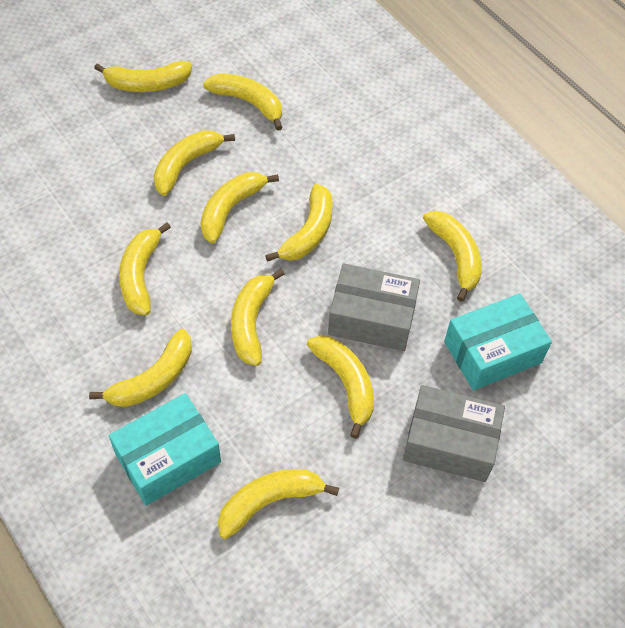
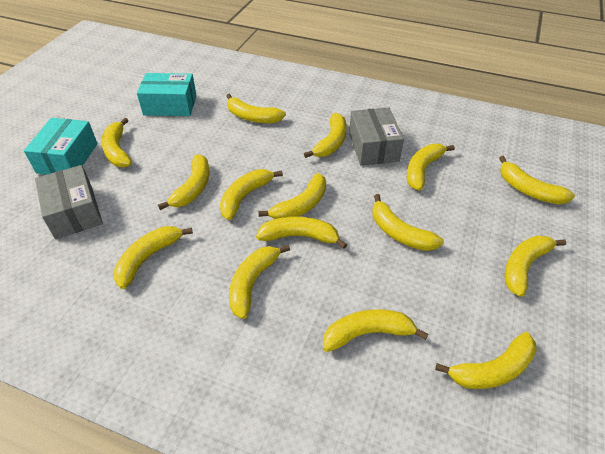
yellow banana: 11 -> 15

